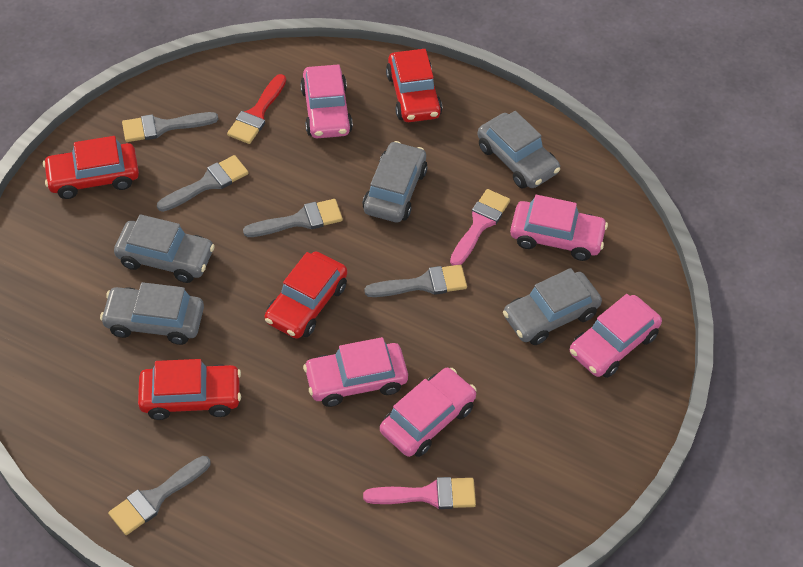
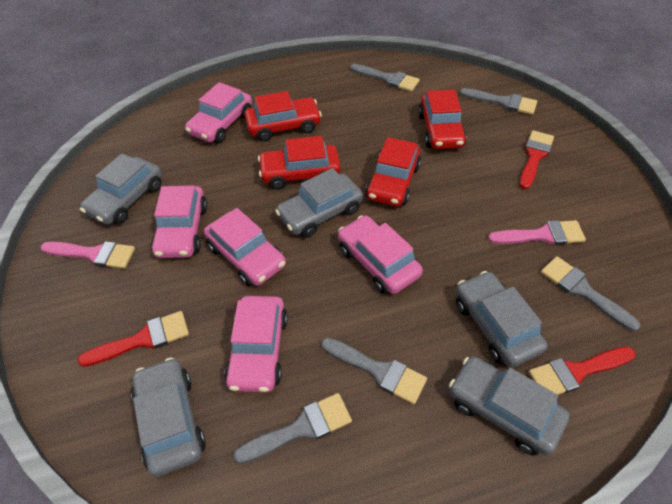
red brush: 1 -> 3

